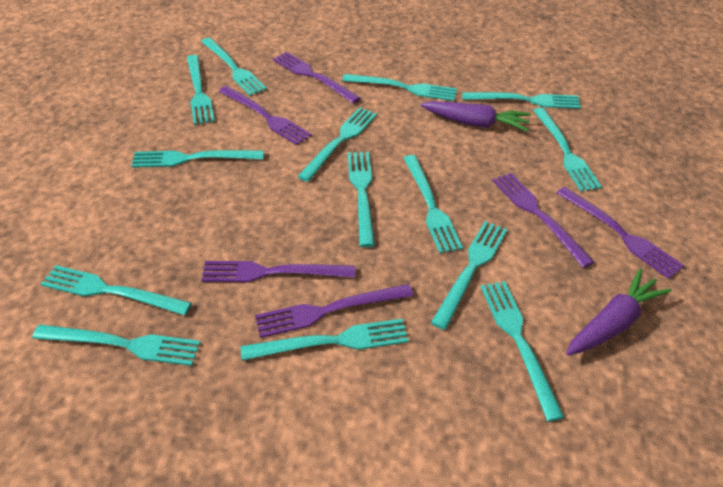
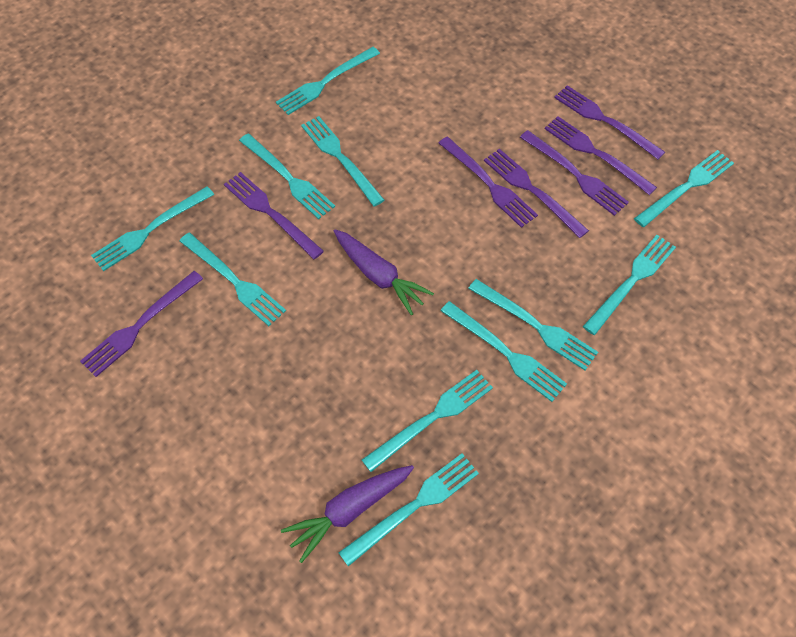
purple fork: 6 -> 7
turquoise fork: 14 -> 11

